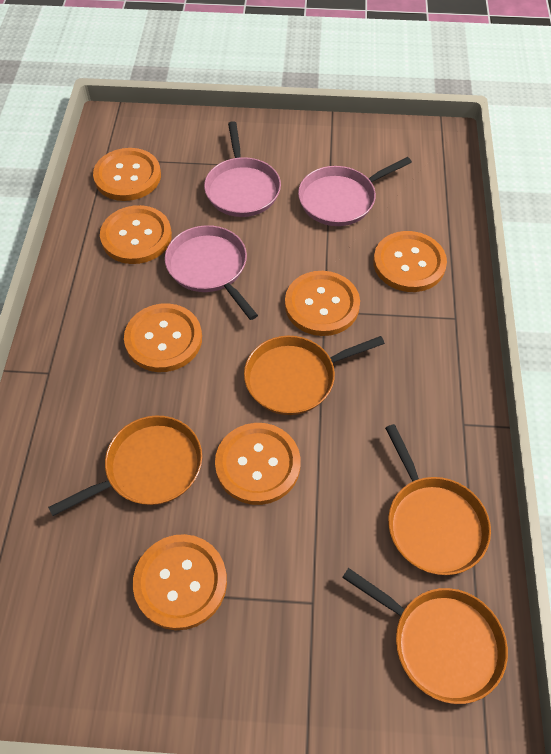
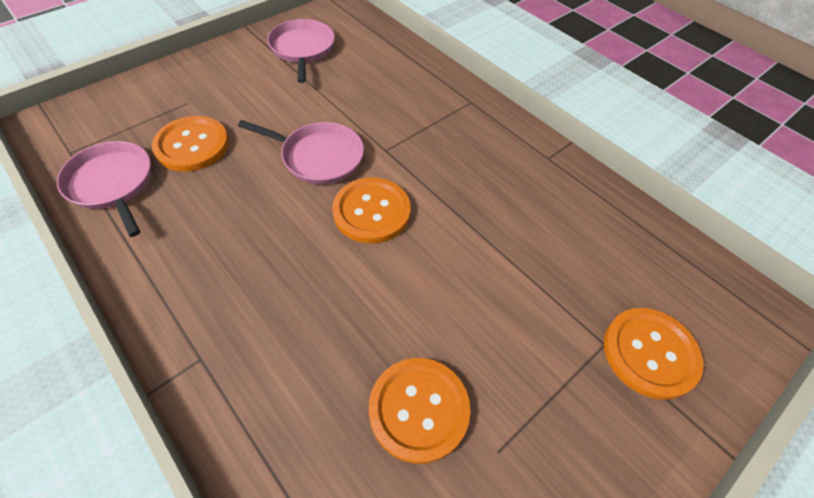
orange button: 7 -> 4
orange pan: 4 -> 0

